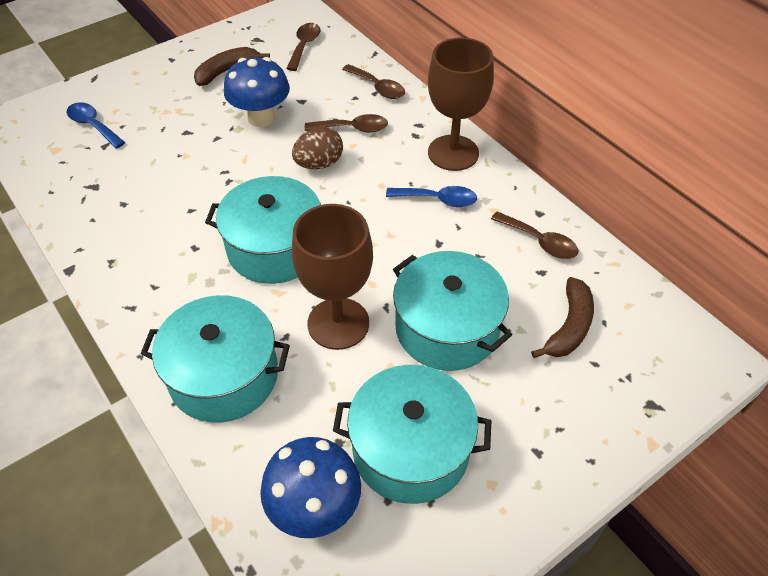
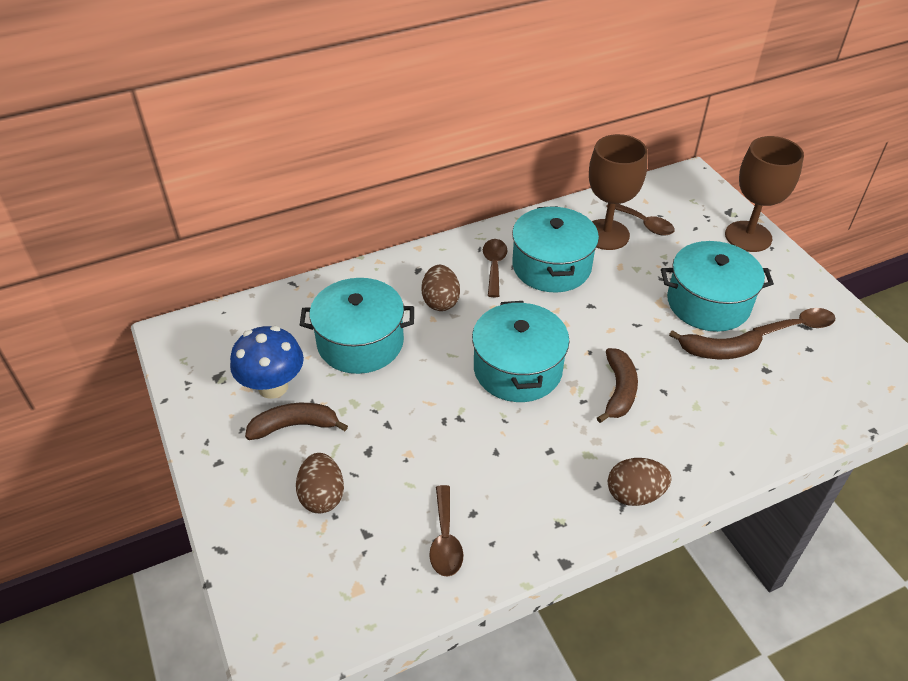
blue mushroom: 2 -> 1
blue spoon: 2 -> 0
brown banana: 2 -> 3
brown egg: 1 -> 3

